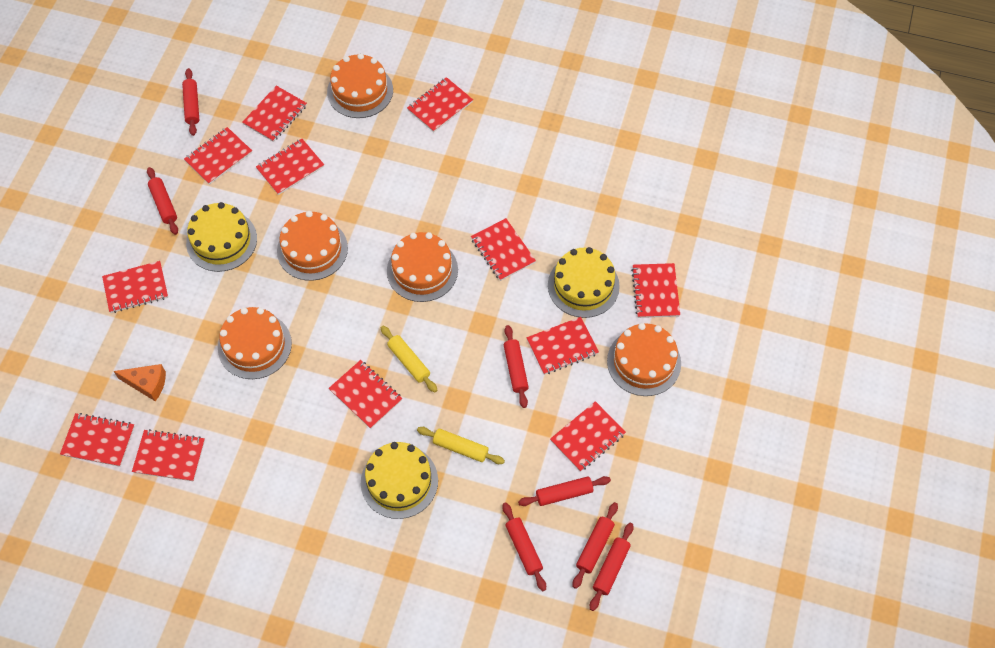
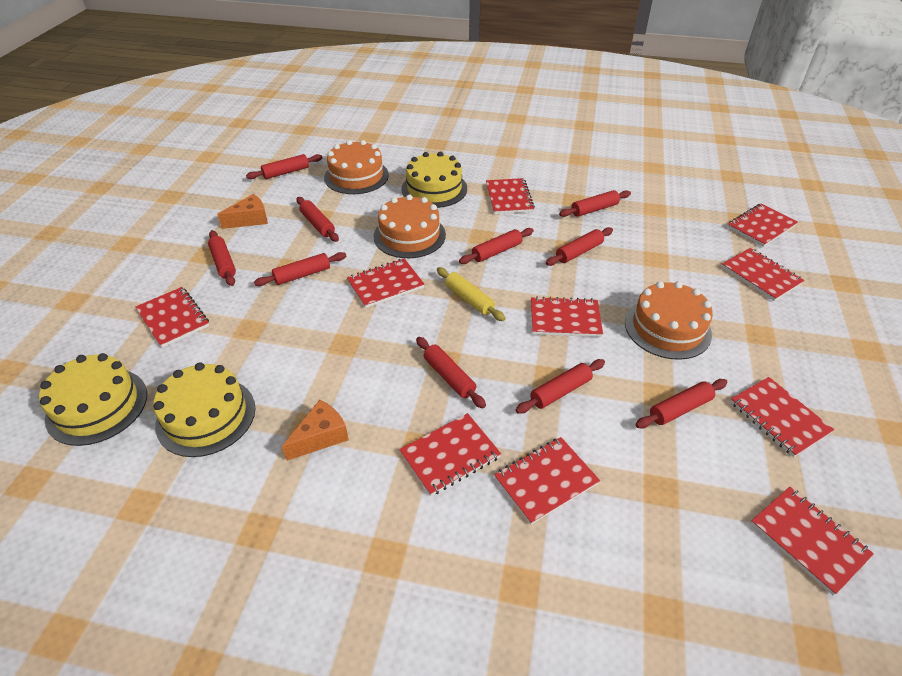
orange cake: 5 -> 3
orange cheese: 1 -> 2
red notebook: 12 -> 10
red rolling pin: 7 -> 10
yellow rolling pin: 2 -> 1

